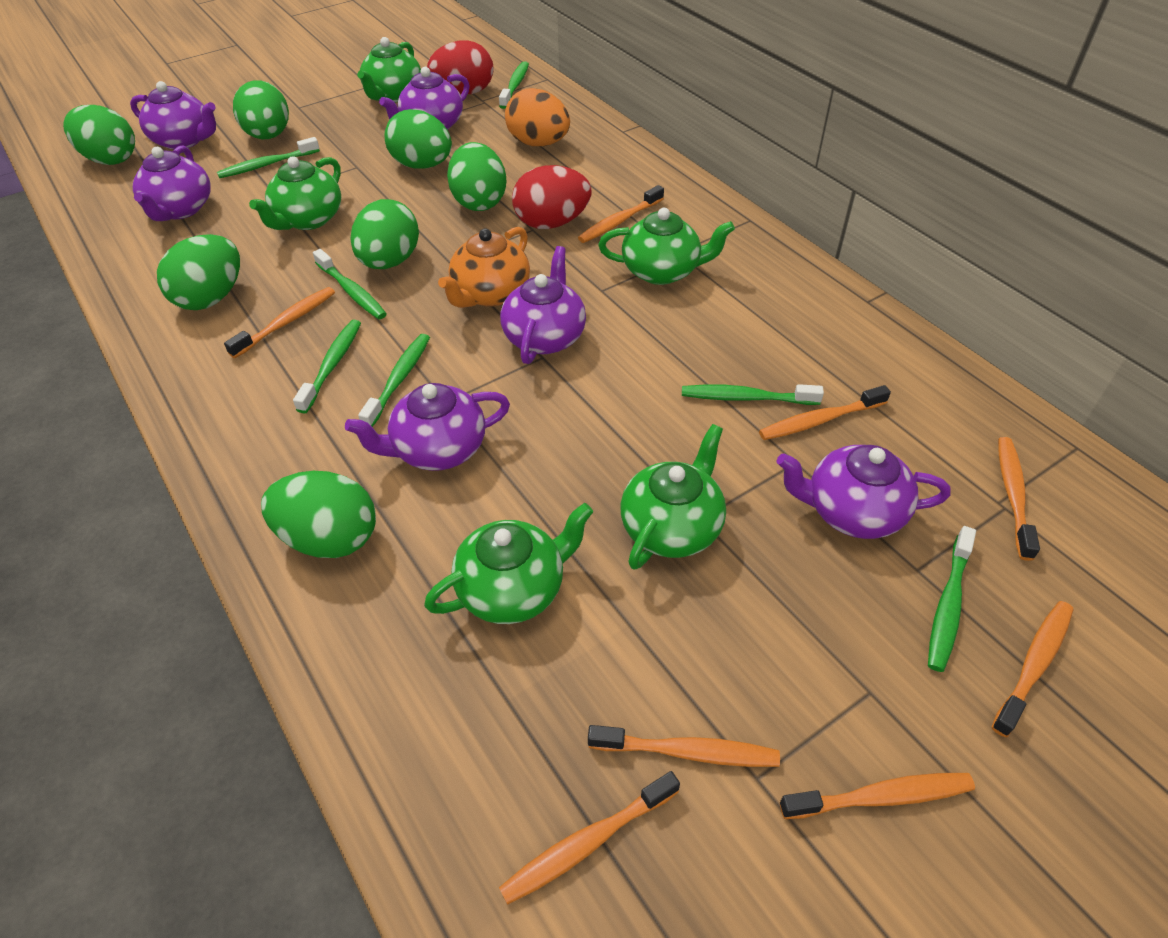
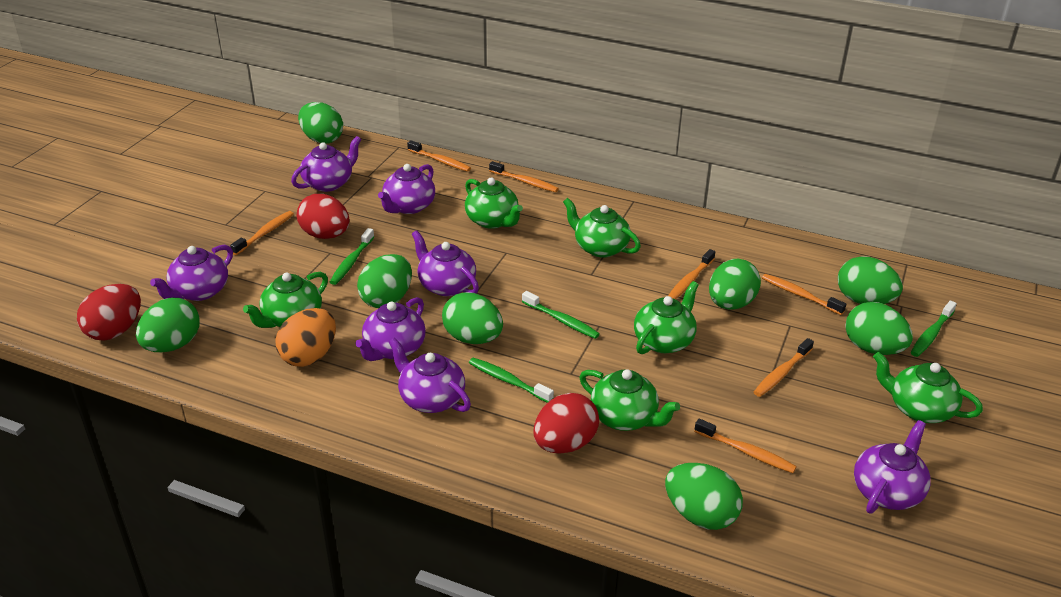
green egg: 7 -> 8
green teapot: 5 -> 6
green toothbrush: 7 -> 4
orange teapot: 1 -> 0
orange toothbrush: 8 -> 7
purple teapot: 6 -> 7
red egg: 2 -> 3

